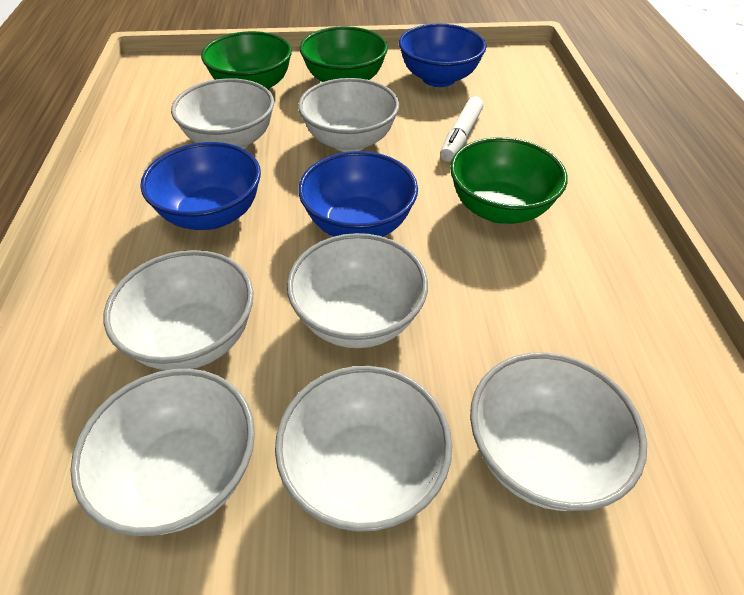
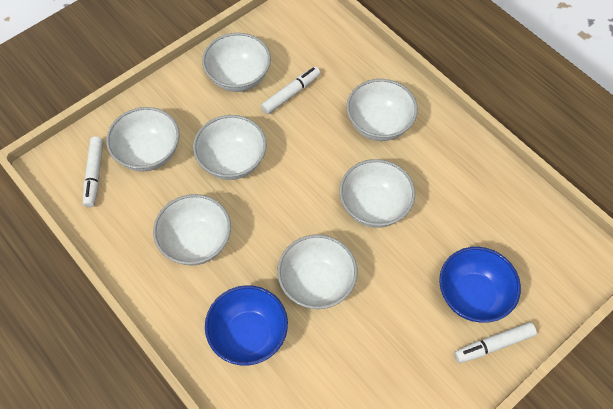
blue bowl: 3 -> 2
green bowl: 3 -> 0
white marker: 1 -> 3

